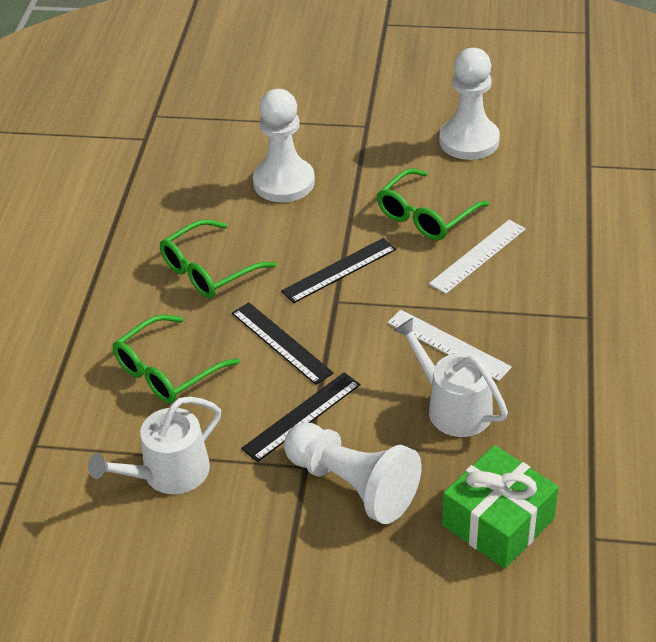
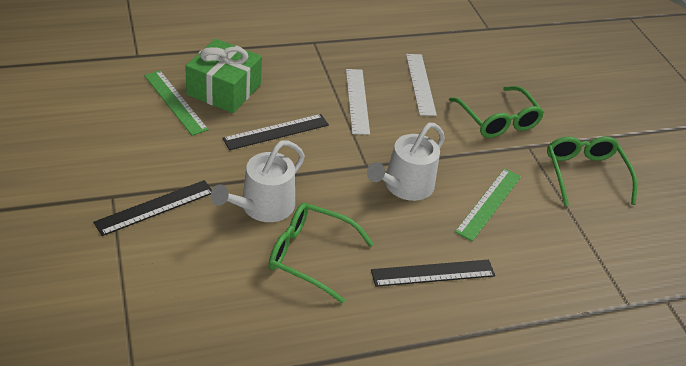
green ruler: 0 -> 2
white pawn: 3 -> 0

